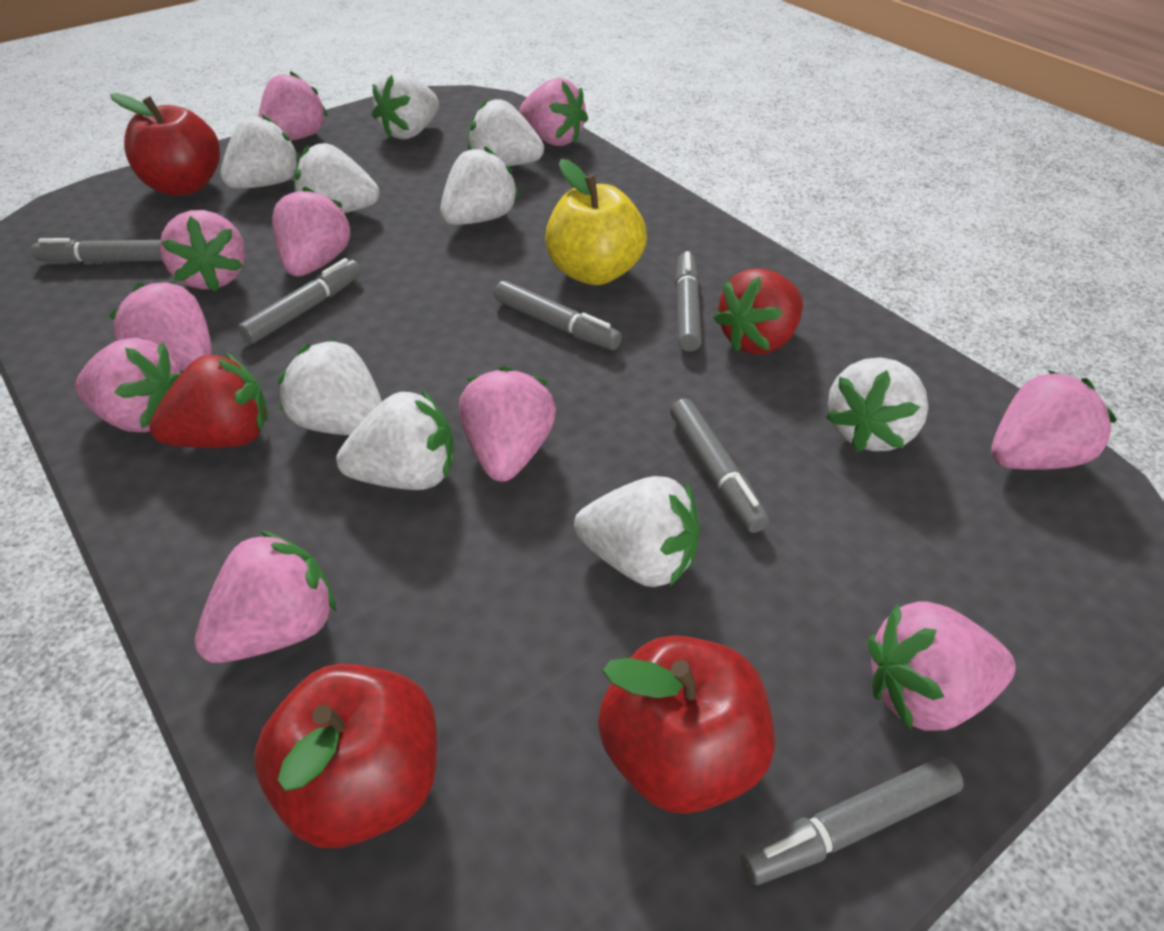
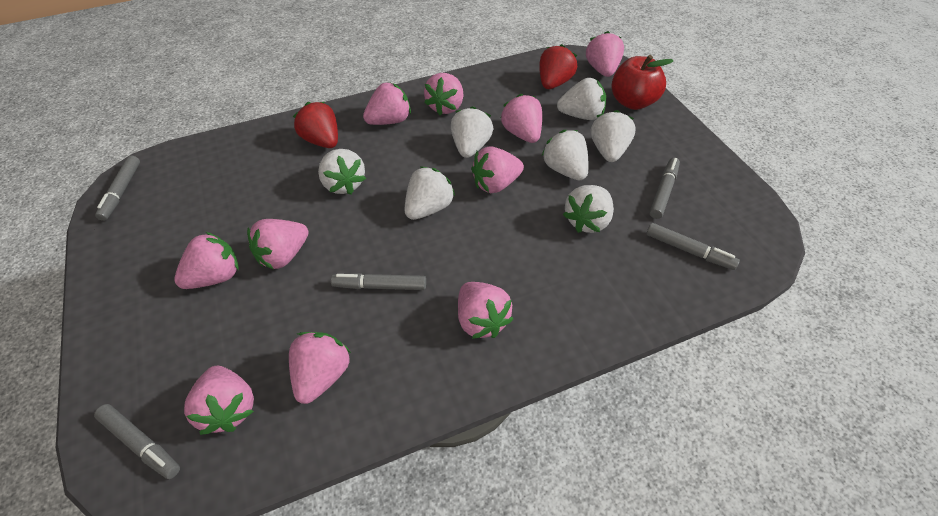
grey marker: 6 -> 5
red apple: 3 -> 1
white strawberry: 9 -> 7
yellow apple: 1 -> 0

